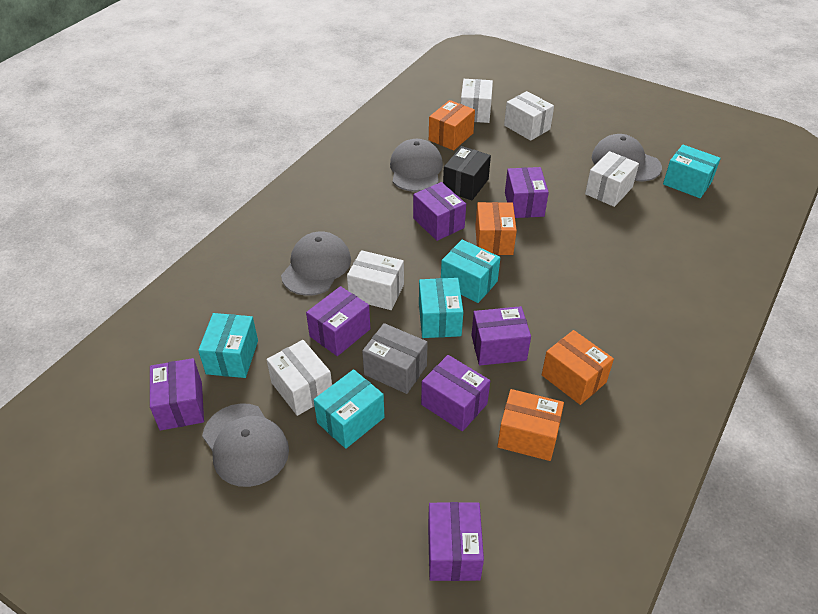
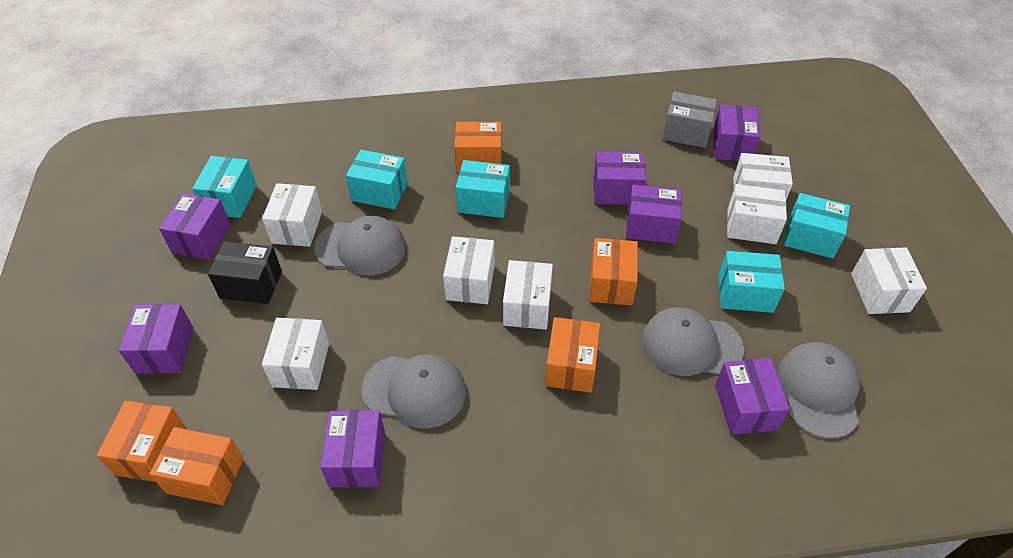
orange box: 4 -> 5
white box: 5 -> 7

